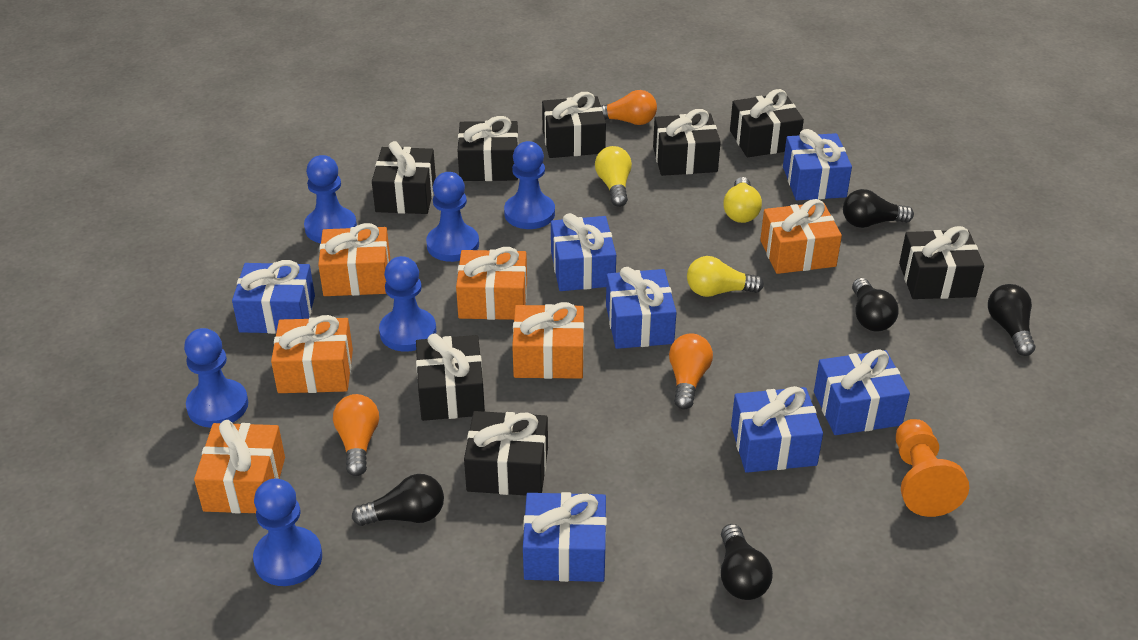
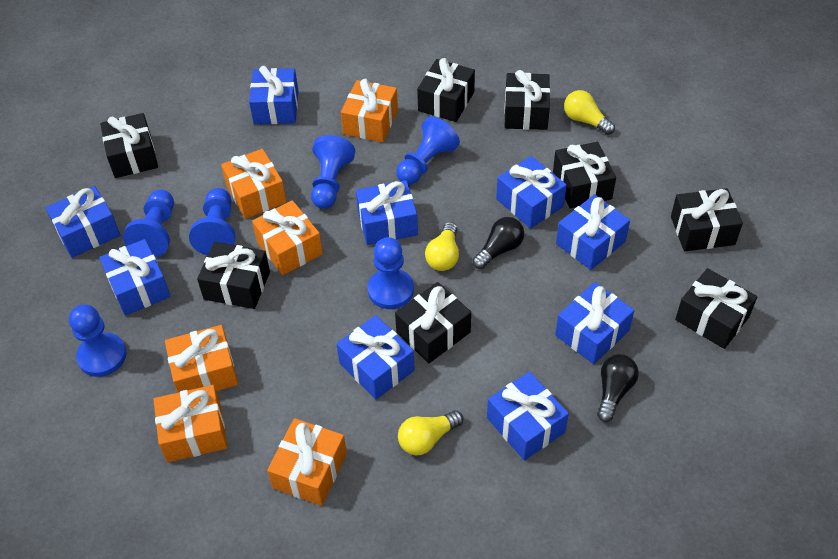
black light bulb: 5 -> 2
blue gift: 7 -> 9
orange light bulb: 3 -> 0
orange pawn: 1 -> 0

